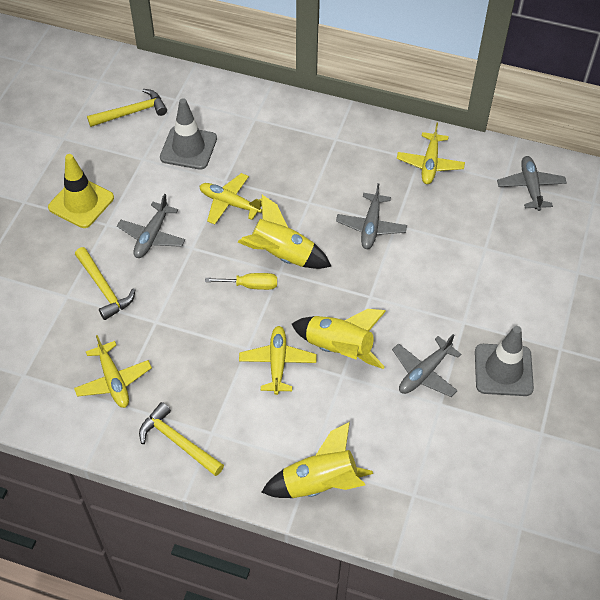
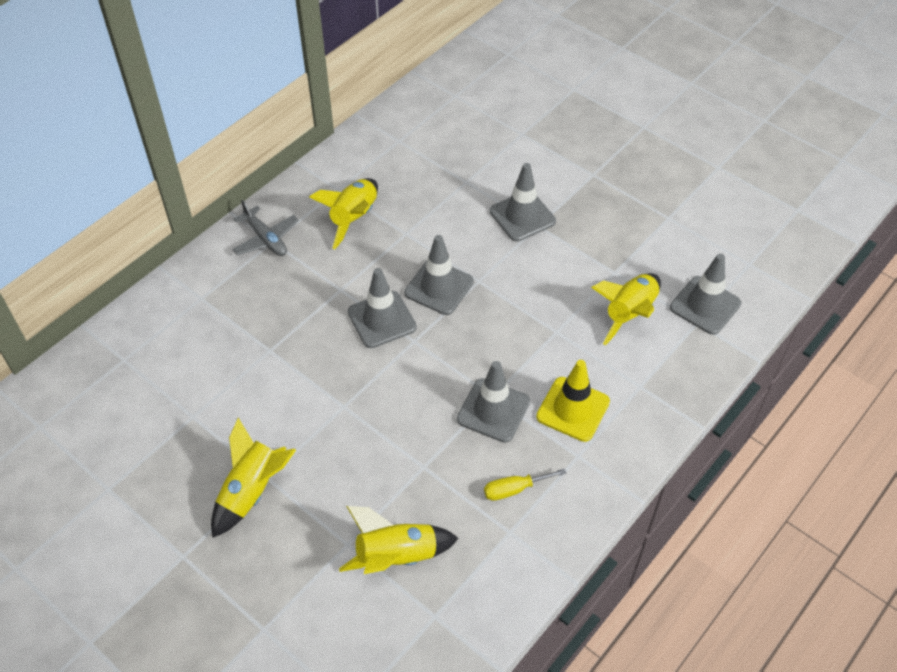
grey plane: 4 -> 1
grey traffic cone: 2 -> 5
yellow hammer: 3 -> 0
yellow plane: 4 -> 0
yellow rocket: 3 -> 4

